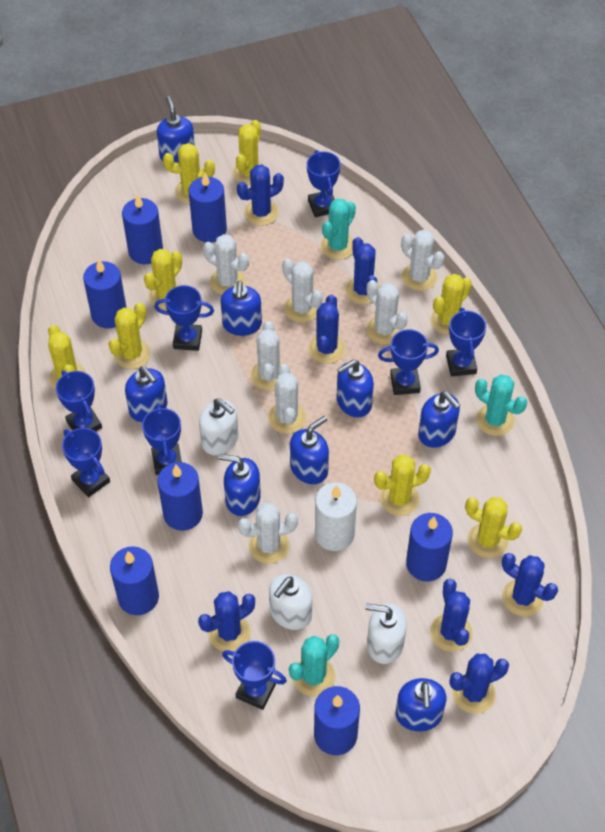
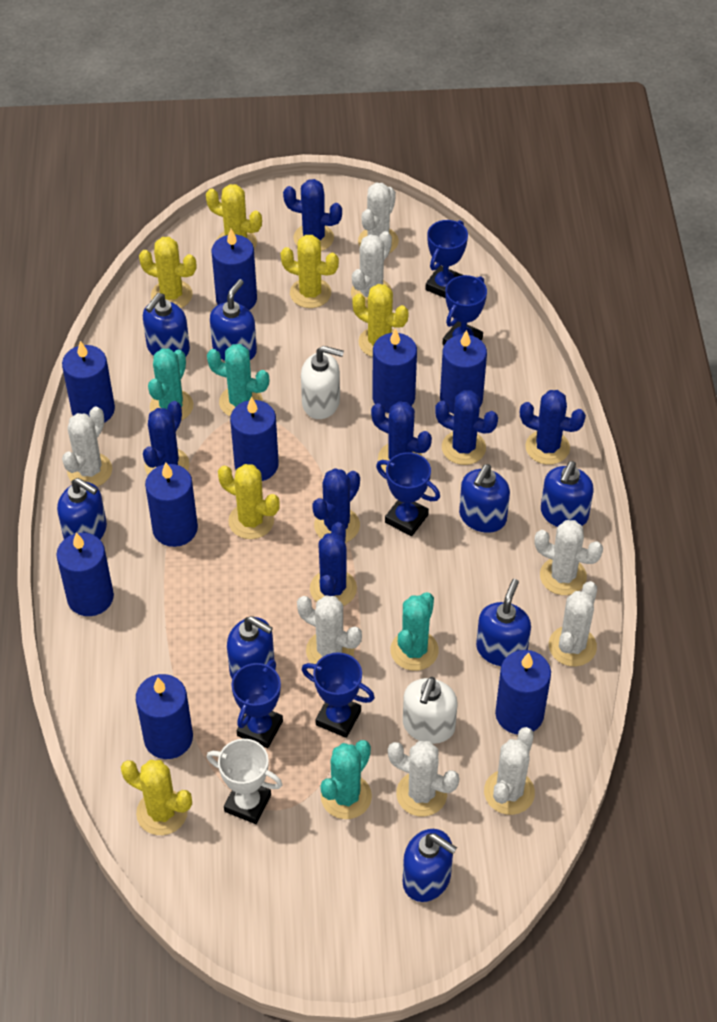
blue candle: 7 -> 9
blue trophy: 8 -> 5
turquoise cactus: 3 -> 4
white cactus: 7 -> 8
white candle: 1 -> 0
white soap dispenser: 3 -> 2
white trophy: 0 -> 1
yellow cactus: 8 -> 6

